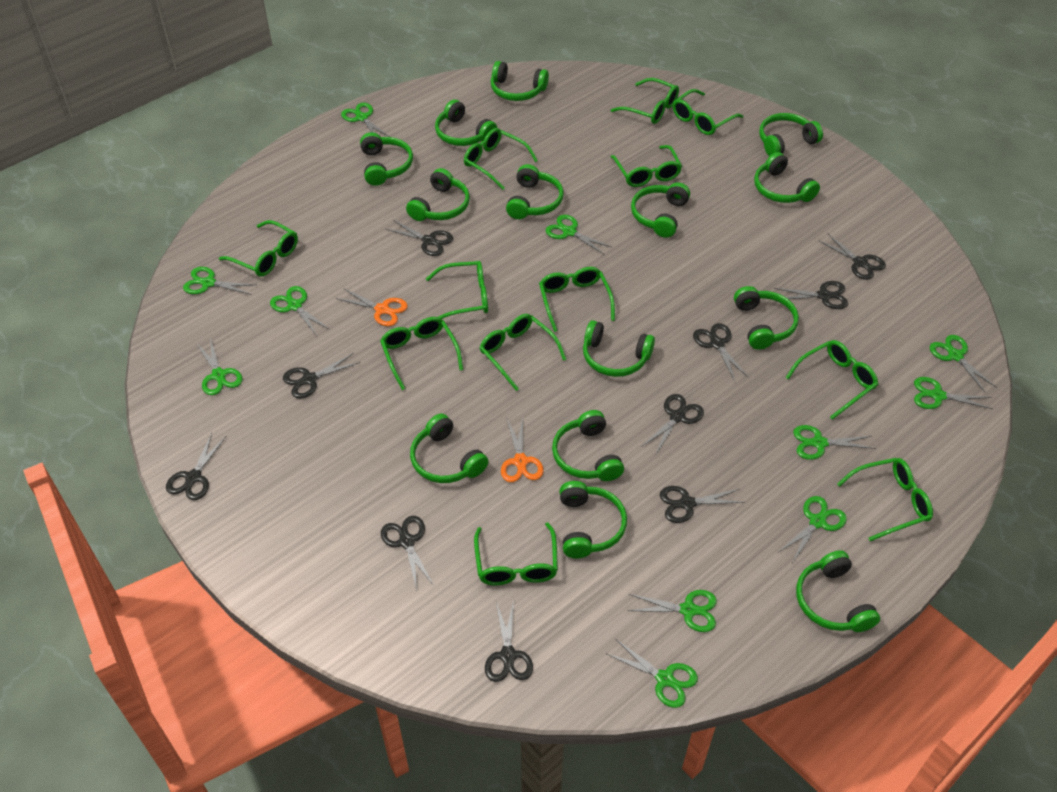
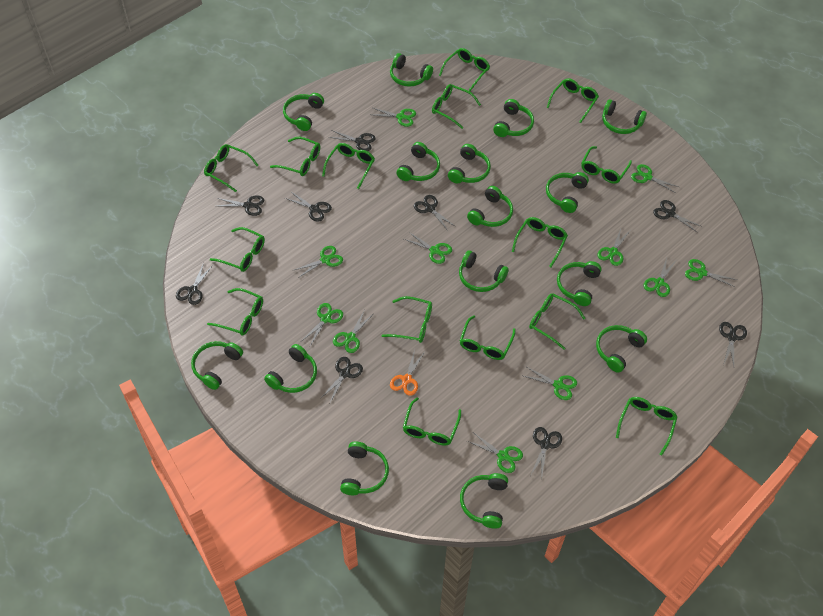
black scissors: 10 -> 9
green glasses: 12 -> 15
green headphones: 14 -> 15
orange scissors: 2 -> 1

